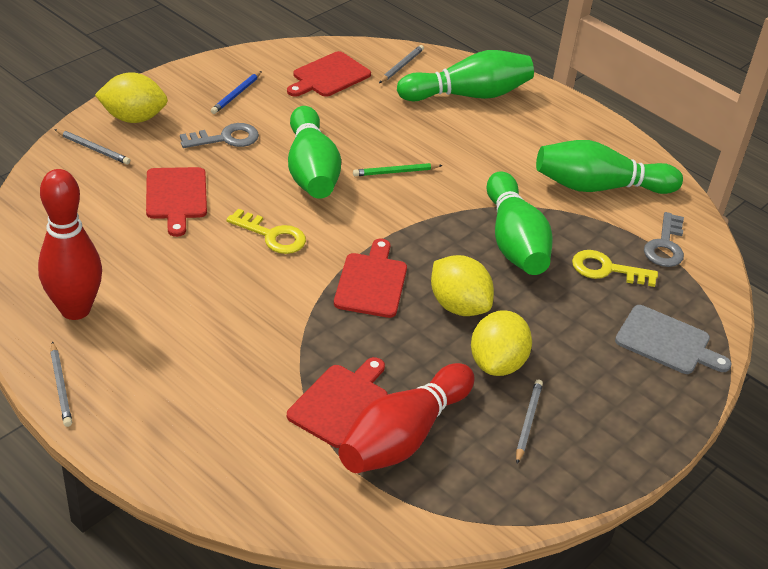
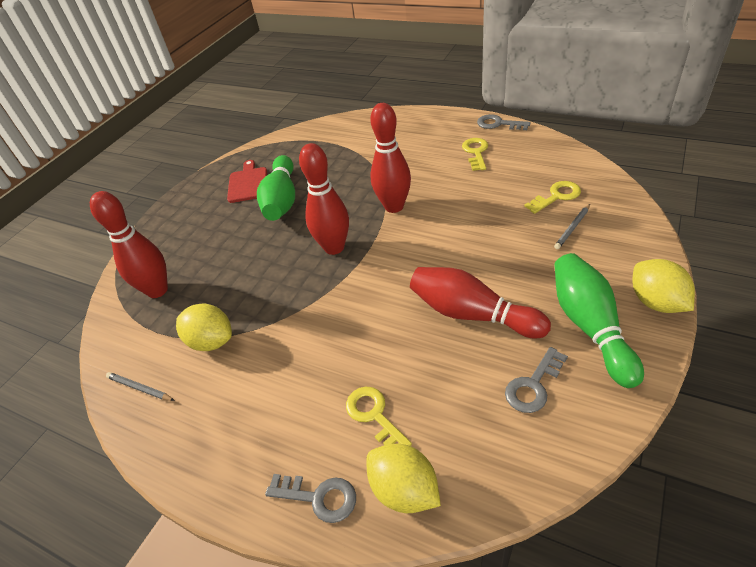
blue pencil: 1 -> 0
green bowling pin: 4 -> 2
green pencil: 1 -> 0
grey cutting board: 1 -> 0
grey key: 2 -> 3
grey pencil: 4 -> 2
red bowling pin: 2 -> 4
red cutting board: 4 -> 1
yellow key: 2 -> 3

